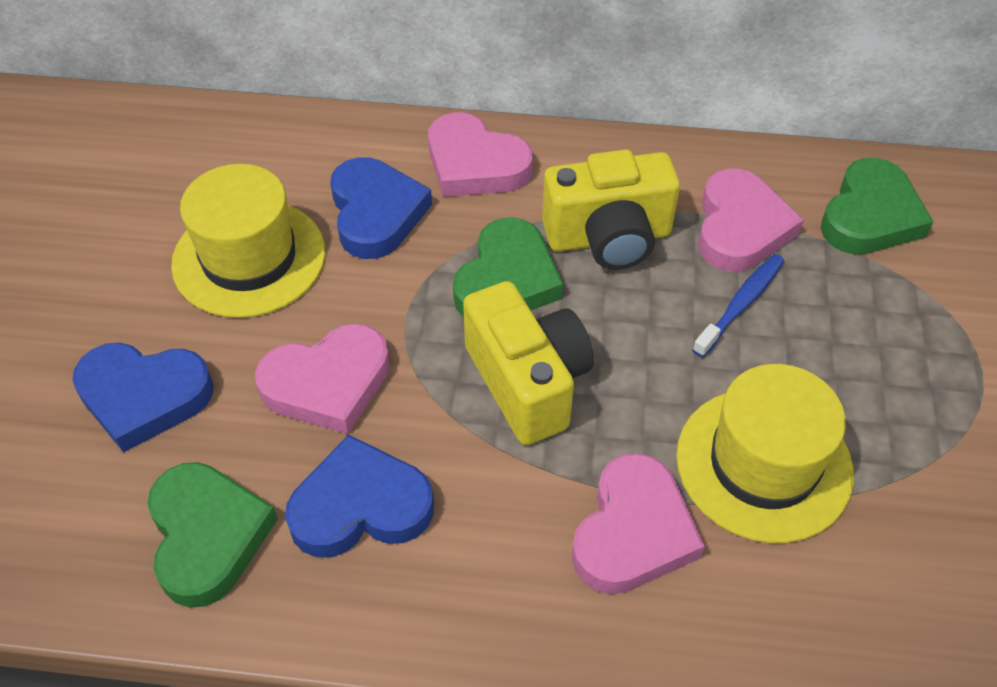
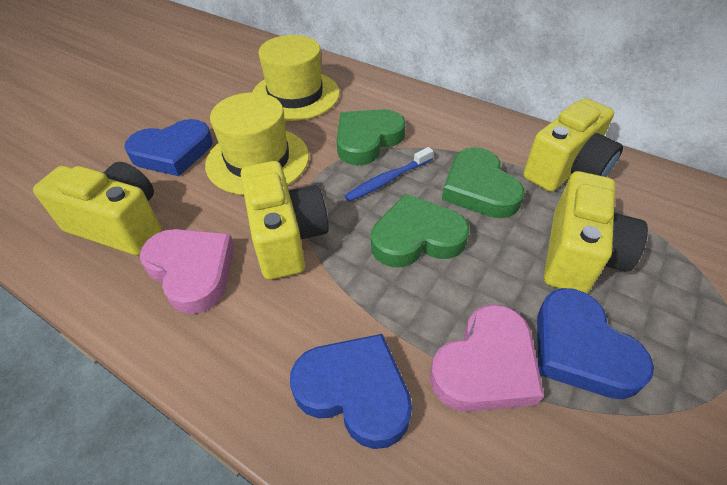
pink heart: 4 -> 2
yellow camera: 2 -> 4

